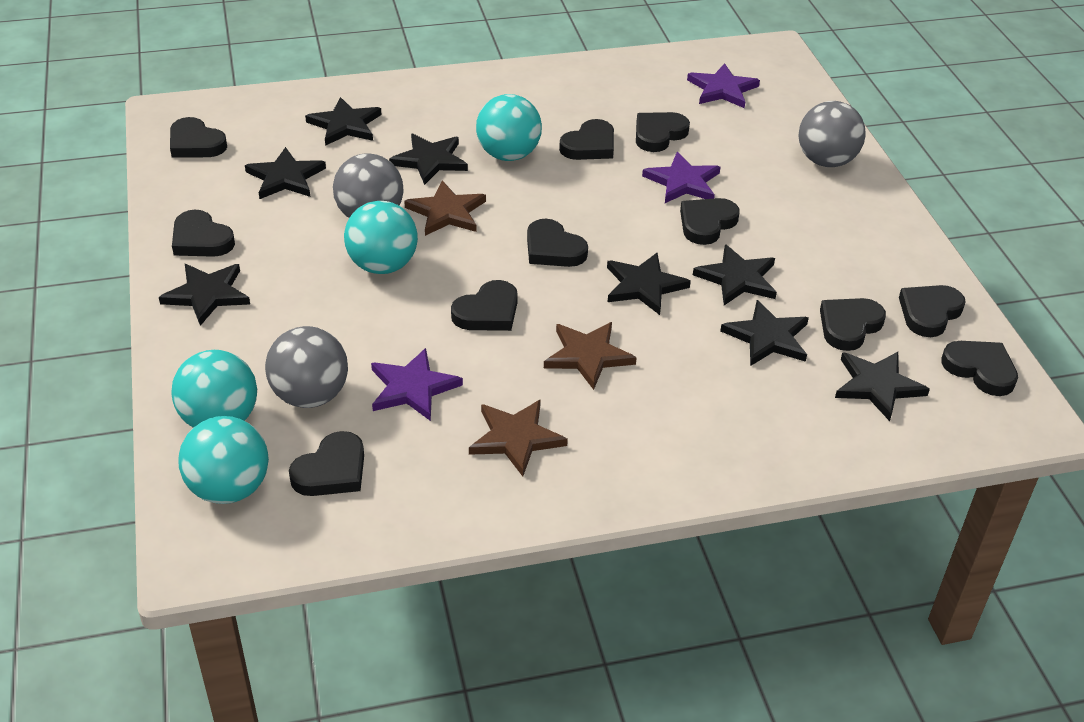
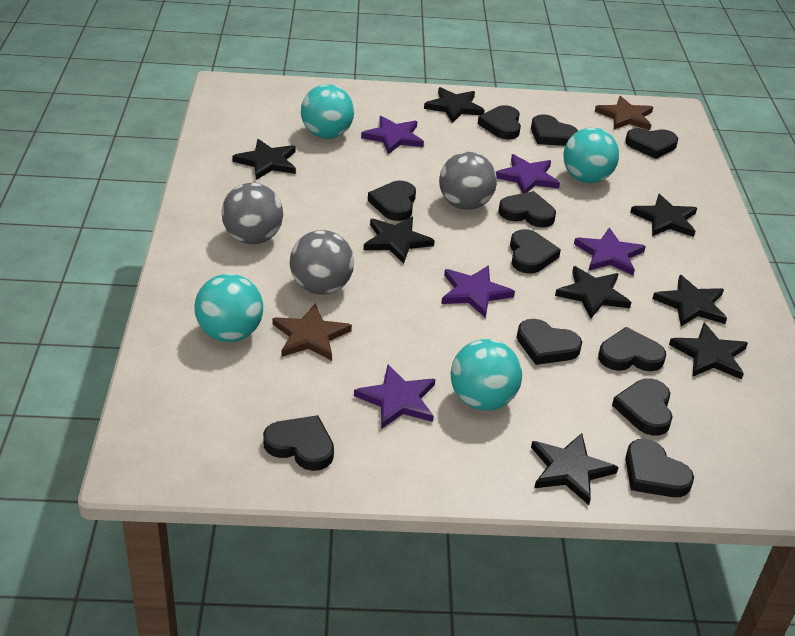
brown star: 3 -> 2
purple star: 3 -> 5

